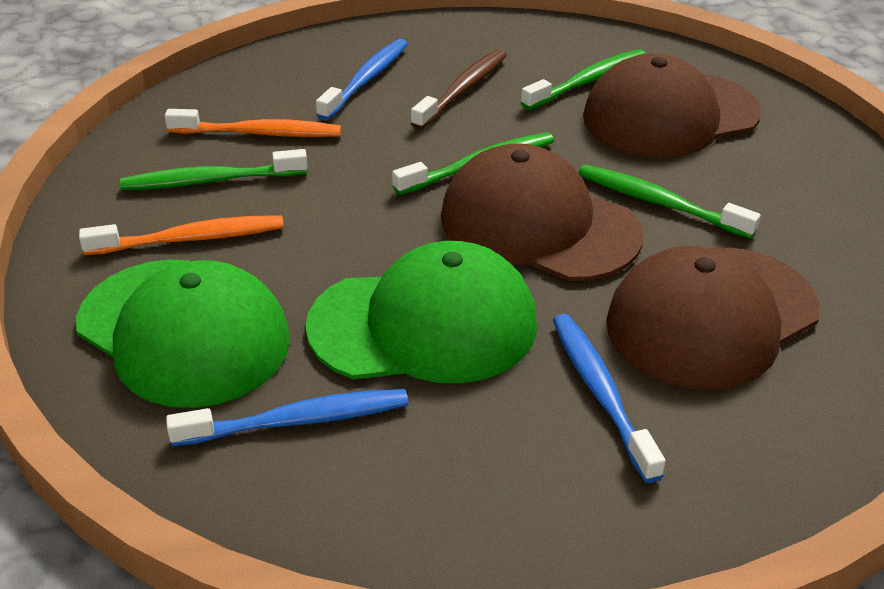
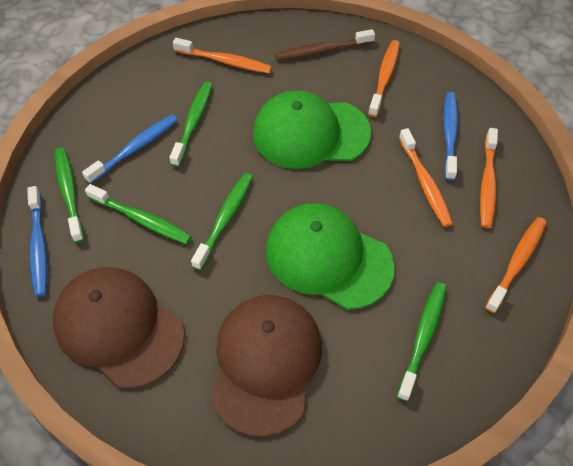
brown cap: 3 -> 2
green toothbrush: 4 -> 5
orange toothbrush: 2 -> 5

